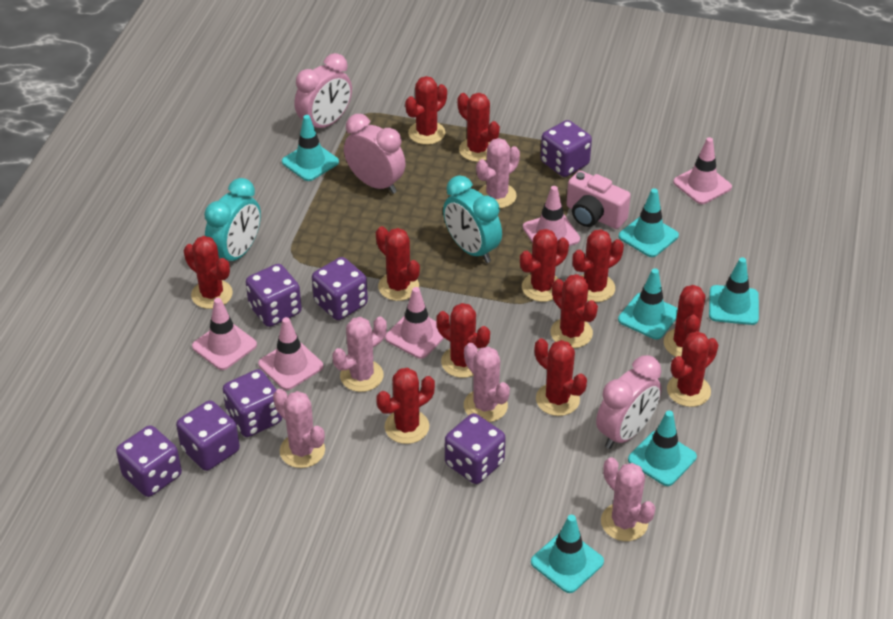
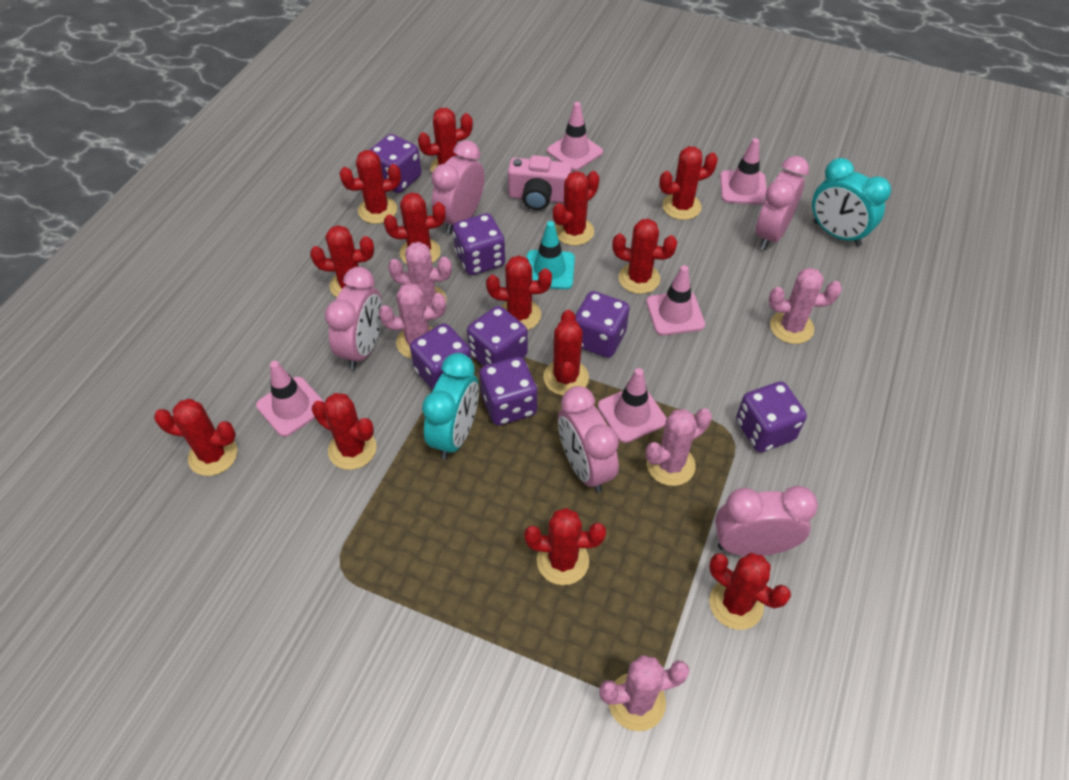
pink clock: 3 -> 5
red cactus: 12 -> 13
turquoise traffic cone: 6 -> 1

